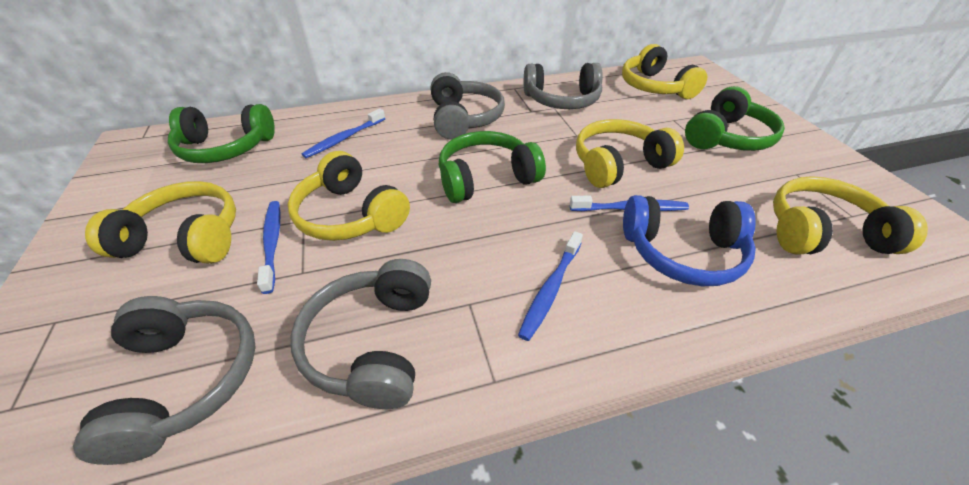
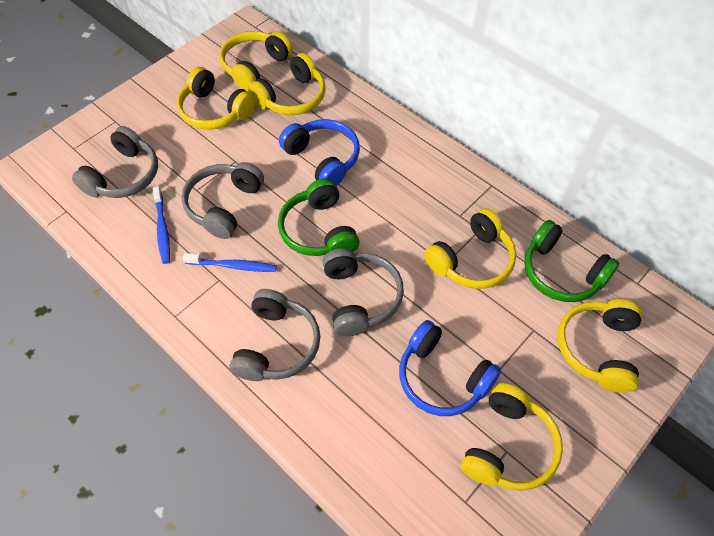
blue headphones: 1 -> 2
blue toothbrush: 4 -> 2
green headphones: 3 -> 2
yellow headphones: 5 -> 6

